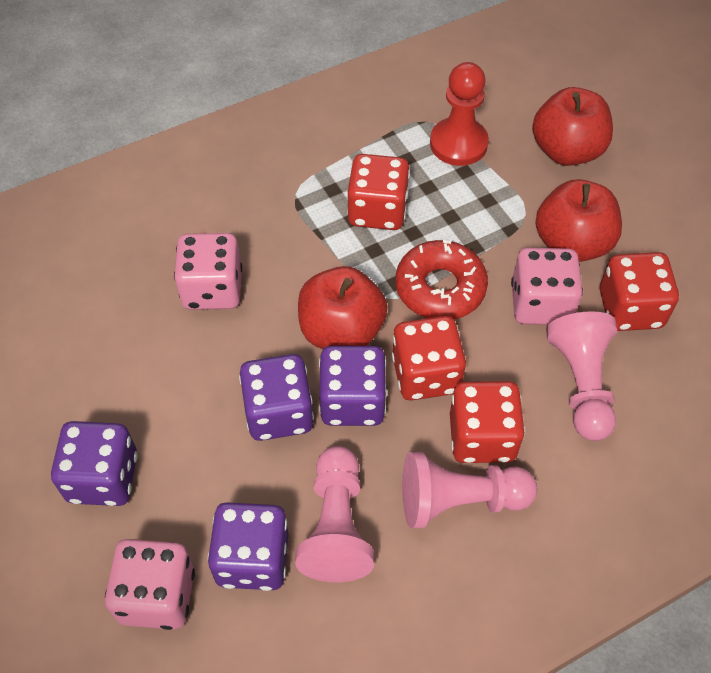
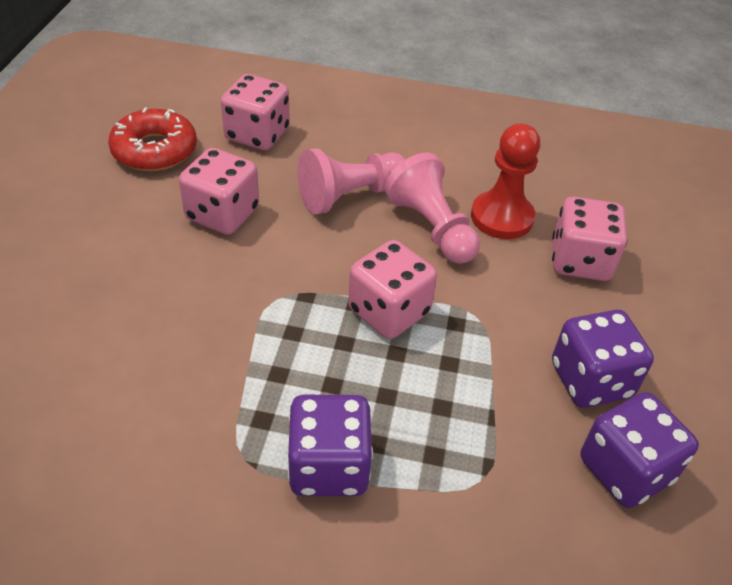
pink dice: 3 -> 4
pink pawn: 3 -> 2
purple dice: 4 -> 3
red apple: 3 -> 0
red dice: 4 -> 0

